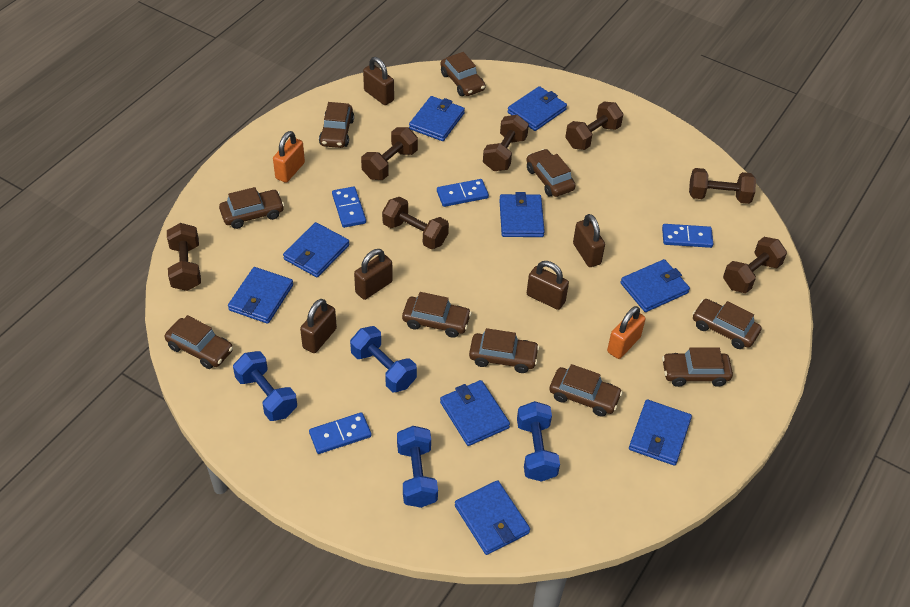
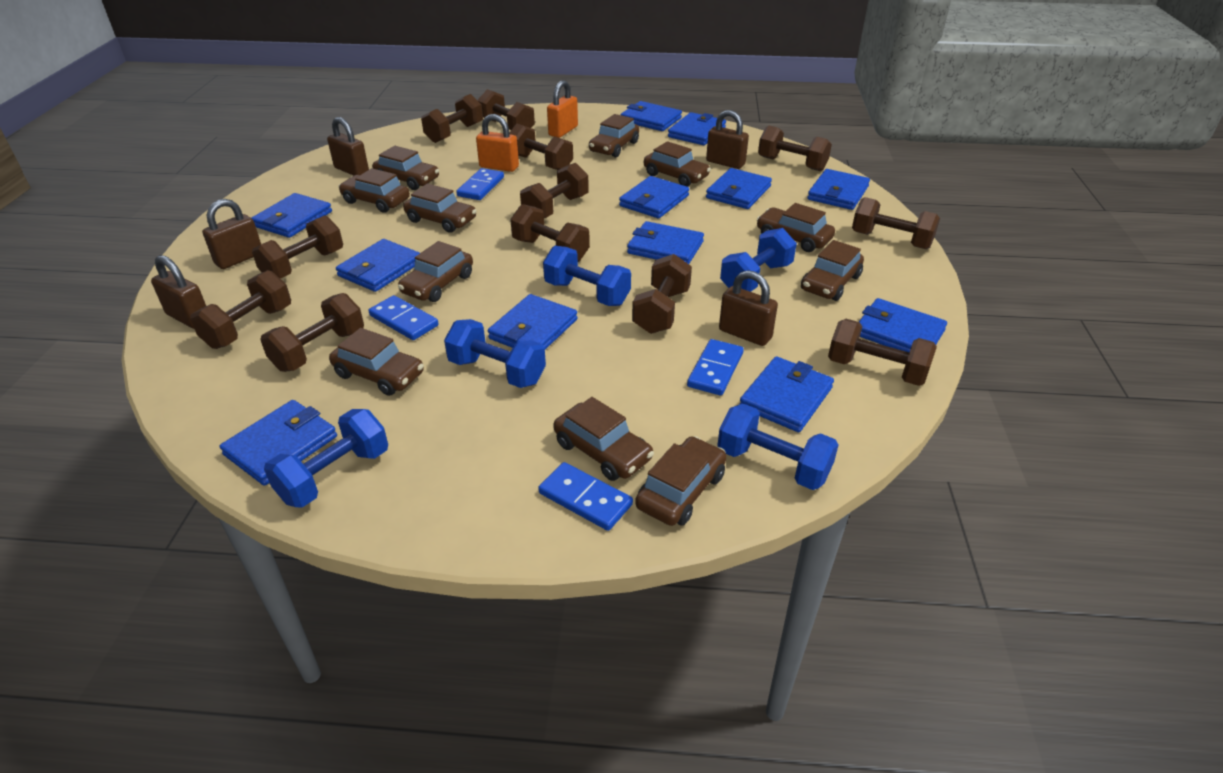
blue dumbbell: 4 -> 5
blue wallet: 9 -> 12
brown car: 10 -> 11
brown dumbbell: 7 -> 12

